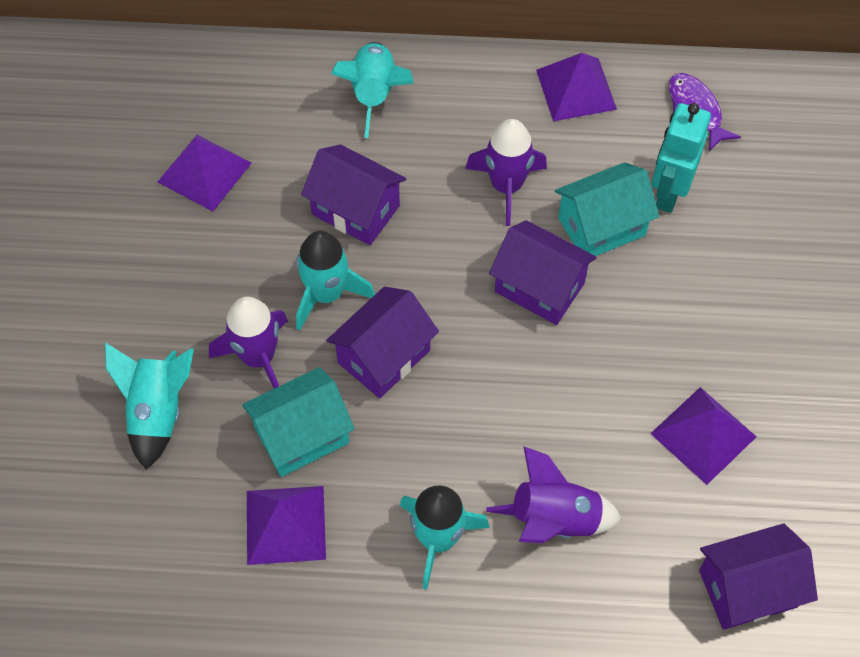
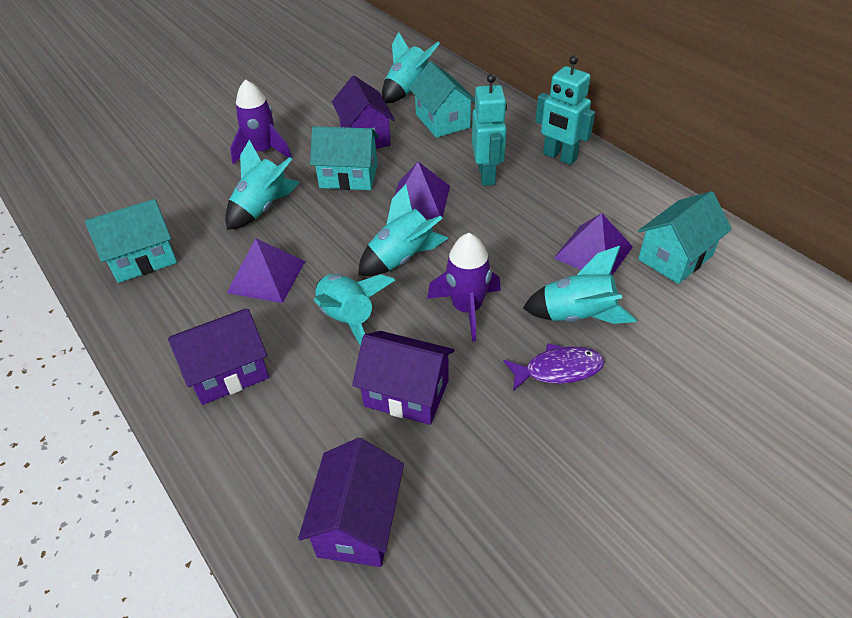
purple pyramid: 4 -> 3
purple rocket: 3 -> 2
turquoise house: 2 -> 4
turquoise robot: 1 -> 2
turquoise rocket: 4 -> 5

